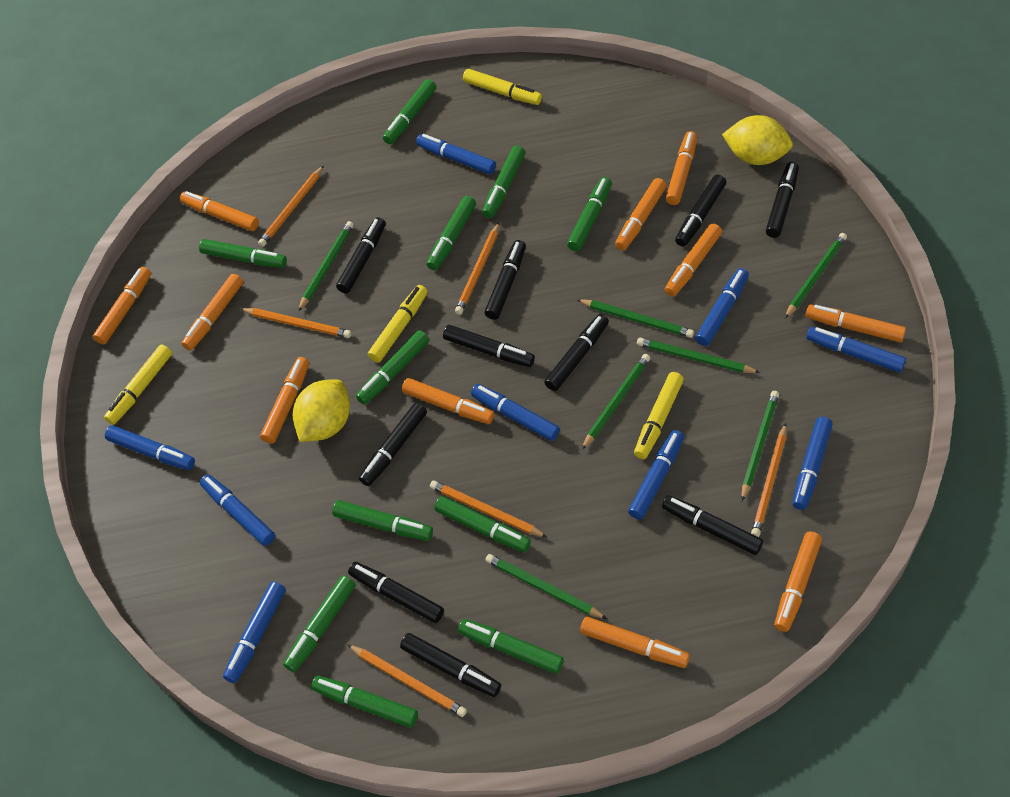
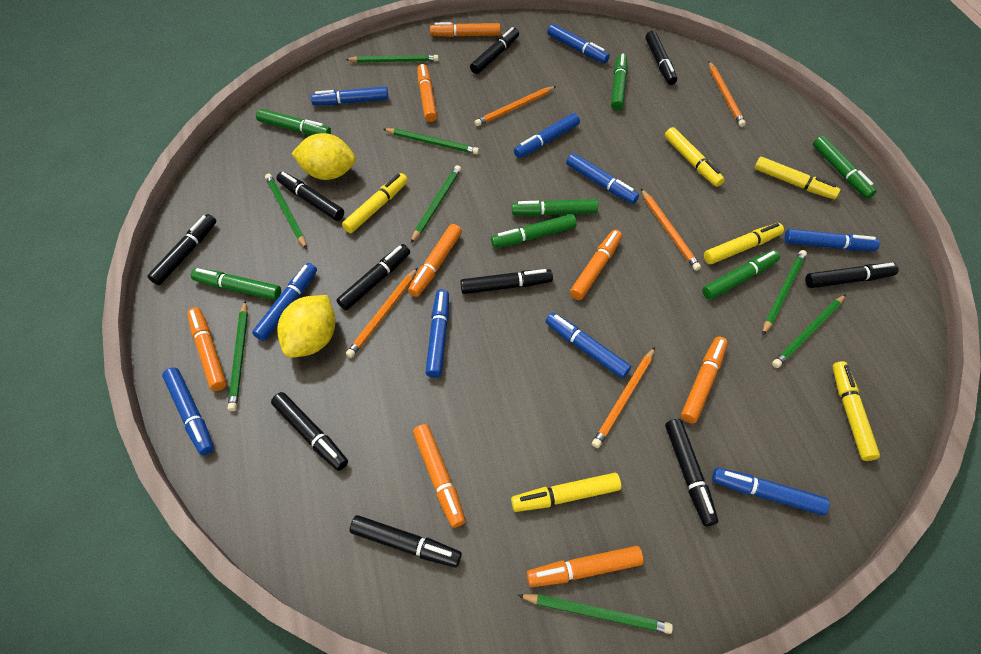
blue marker: 9 -> 10
green marker: 11 -> 7
green pencil: 7 -> 8
orange marker: 11 -> 8
orange pencil: 6 -> 5
yellow marker: 4 -> 6

